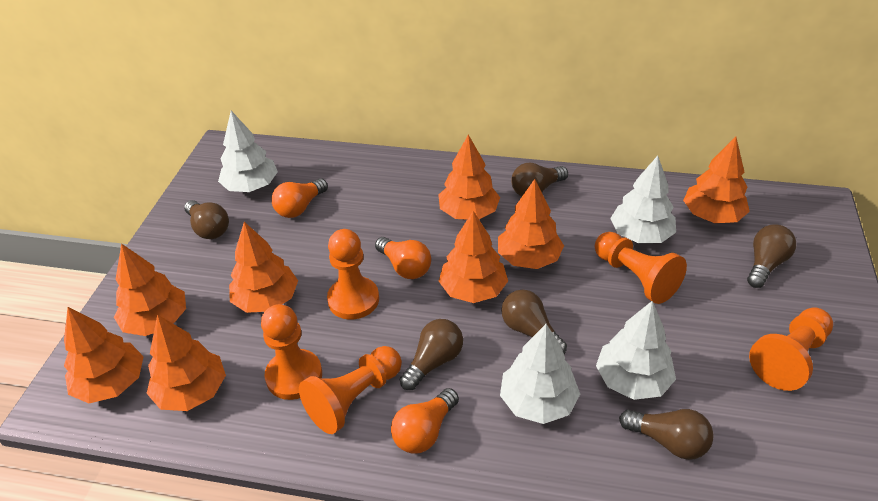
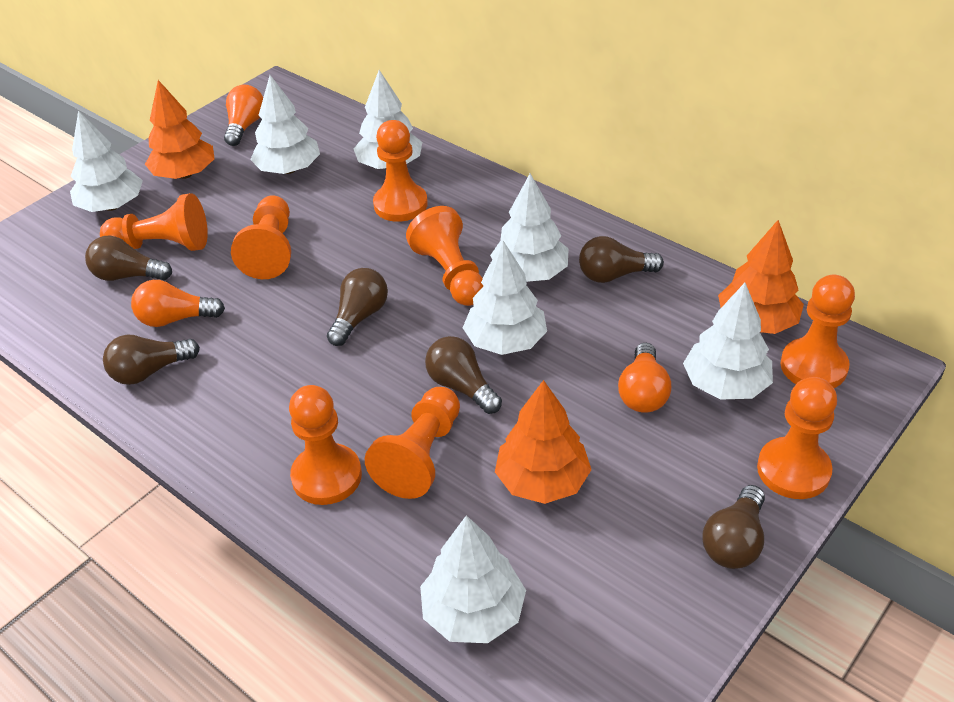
orange pawn: 5 -> 8
orange tree: 8 -> 3
white tree: 4 -> 7

